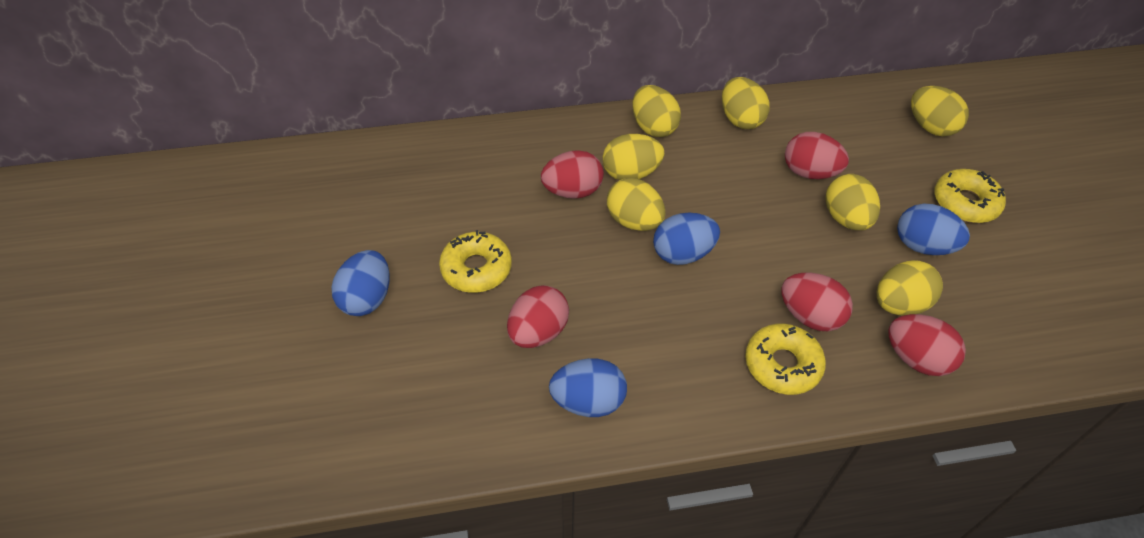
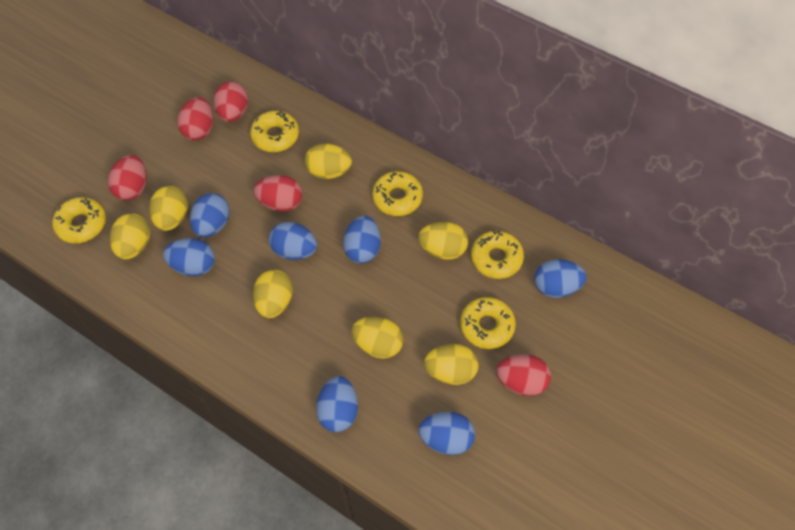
blue egg: 4 -> 7
yellow donut: 3 -> 5

